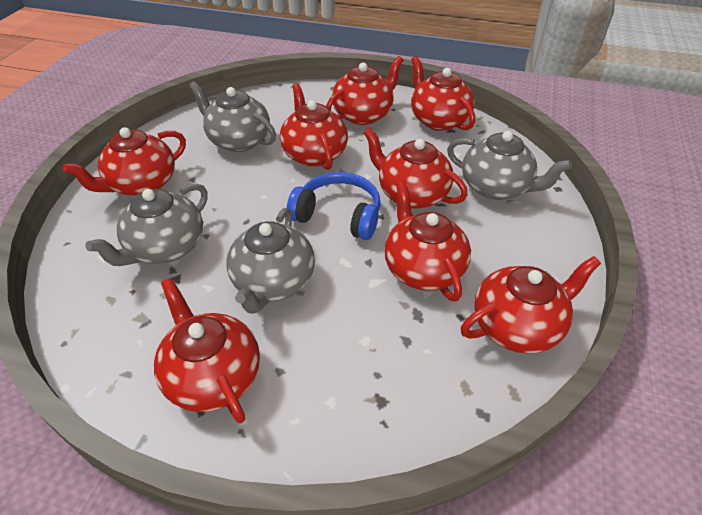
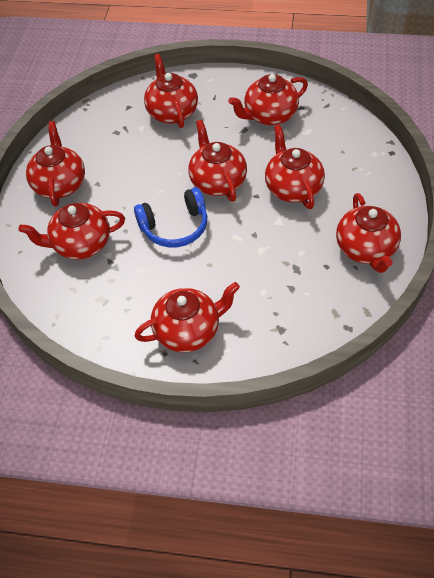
grey teapot: 4 -> 0

